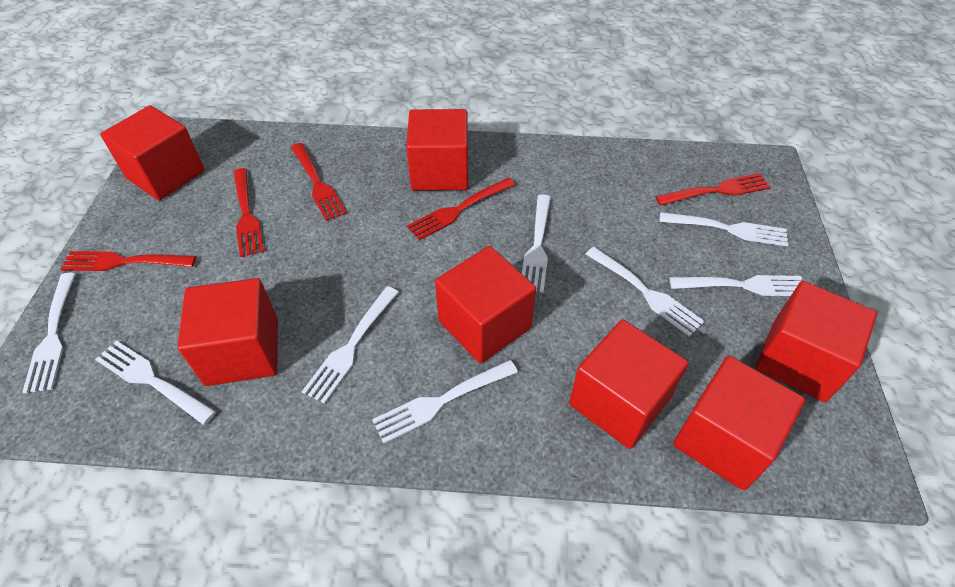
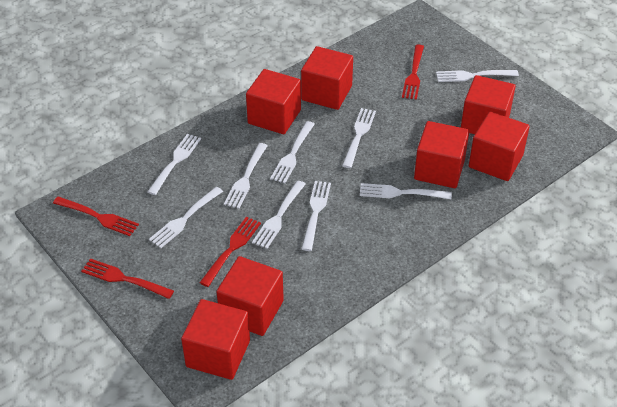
red fork: 5 -> 4
white fork: 8 -> 9

